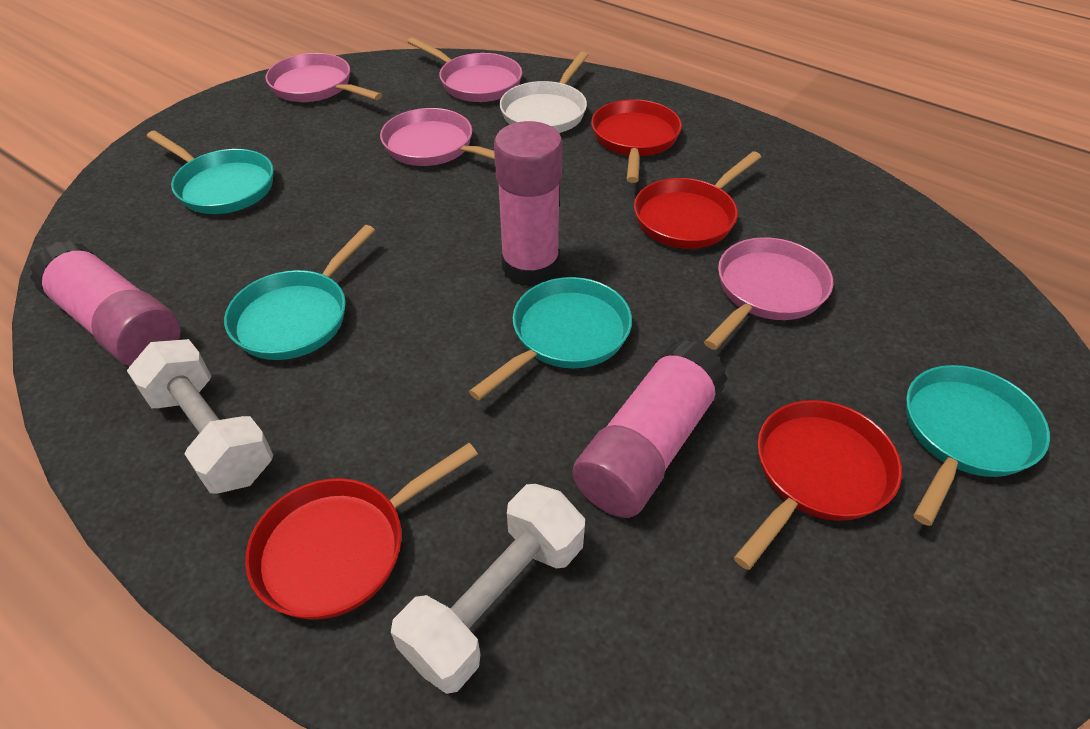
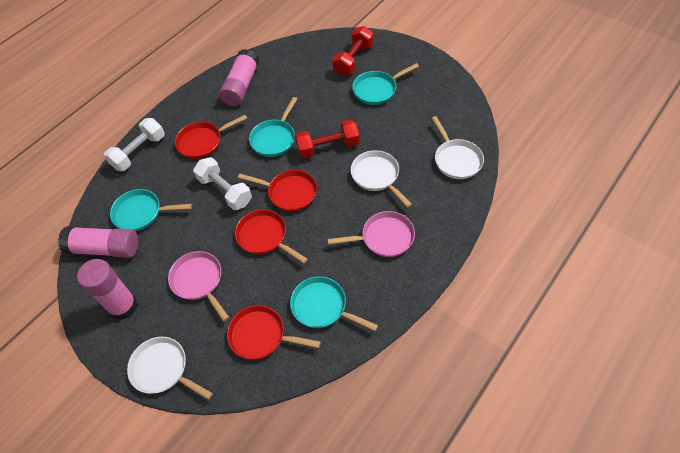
pink pan: 4 -> 2
red dumbbell: 0 -> 2
white pan: 1 -> 3

